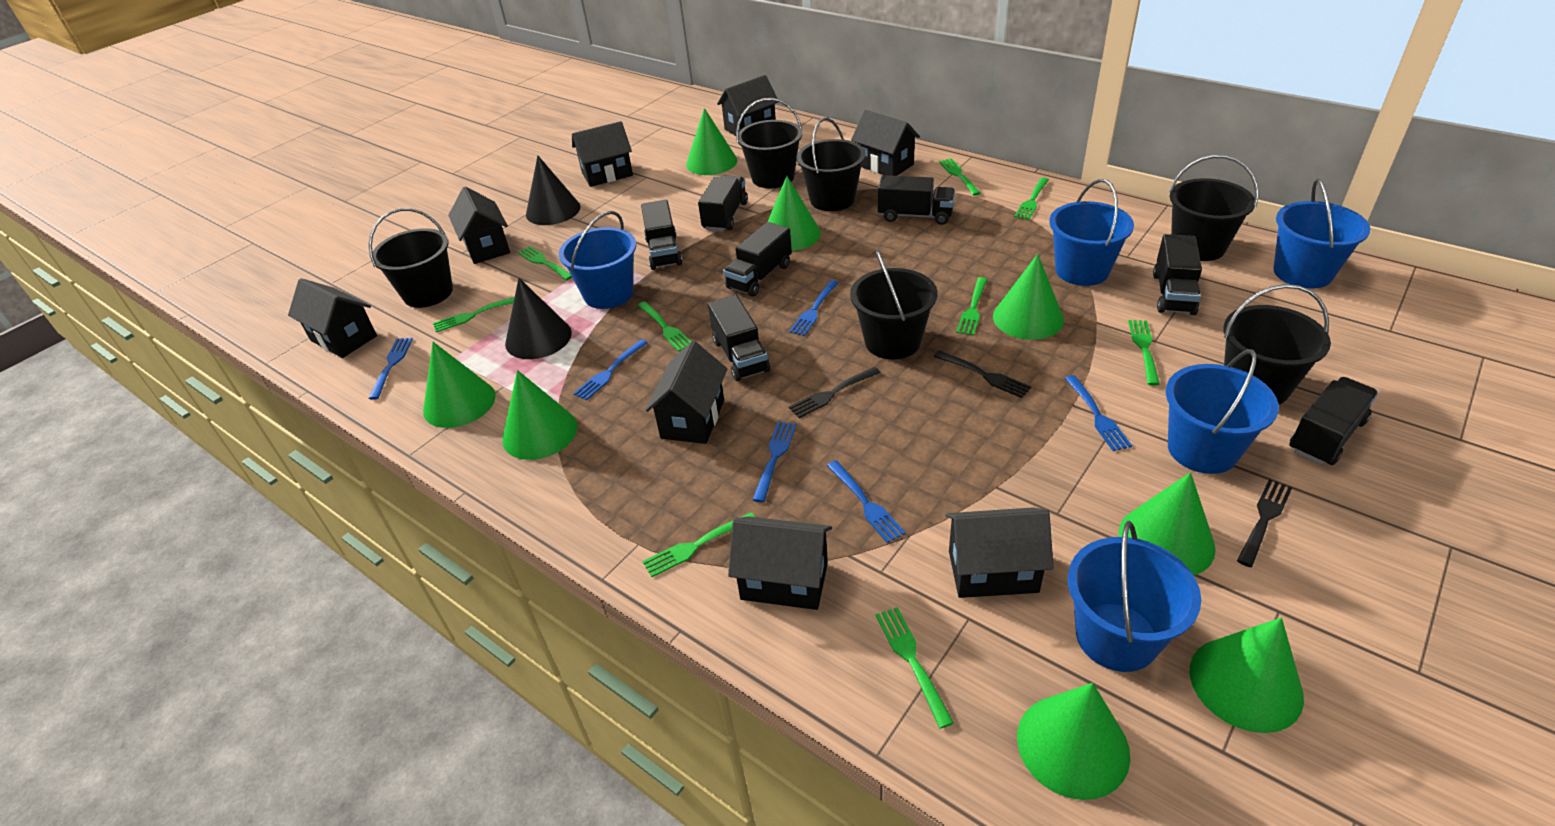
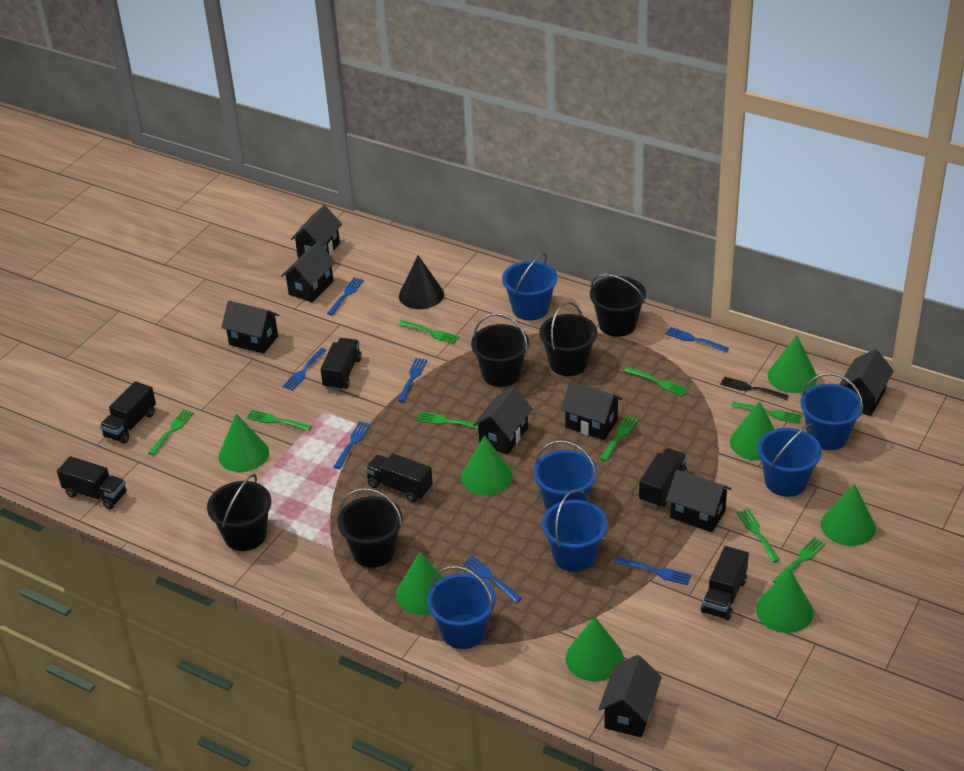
black bucket: 6 -> 5
black cone: 2 -> 1
black fork: 3 -> 1
black truck: 7 -> 6
blue bucket: 5 -> 6
blue fork: 6 -> 7

